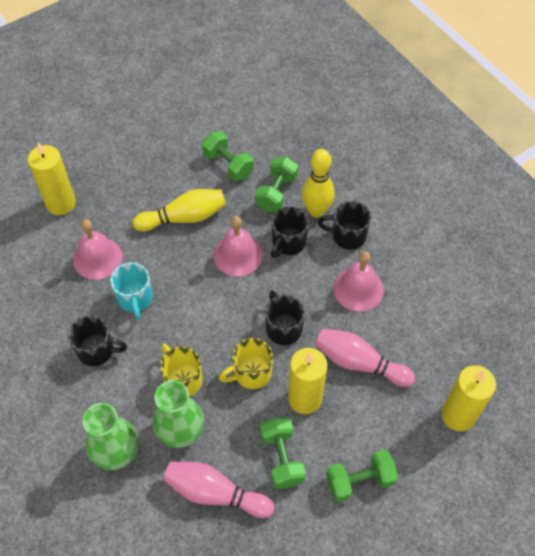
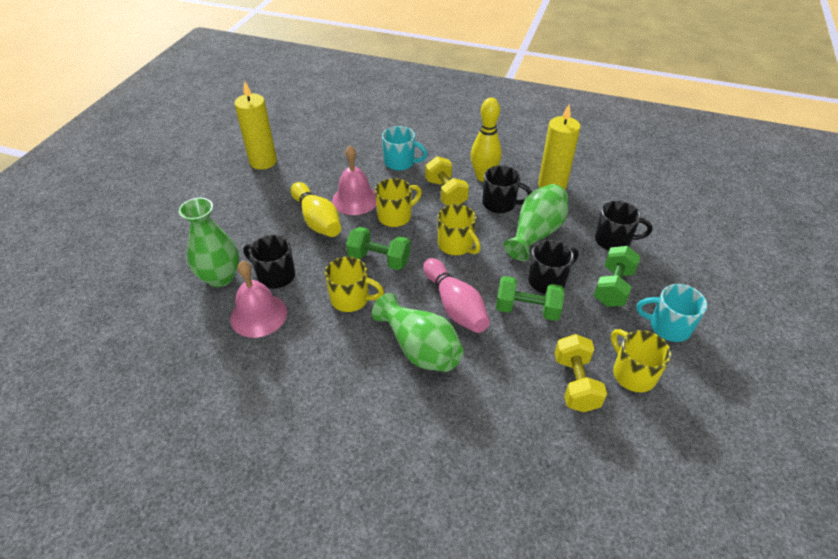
green dumbbell: 4 -> 3
green vase: 2 -> 3
pink bell: 3 -> 2
pink bowling pin: 2 -> 1
turquoise mug: 1 -> 2
yellow candle: 3 -> 2
yellow dumbbell: 0 -> 2
yellow mug: 2 -> 4

